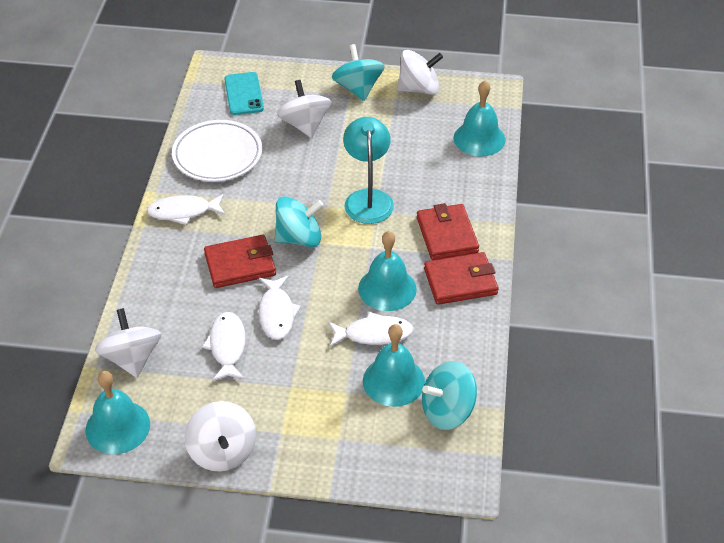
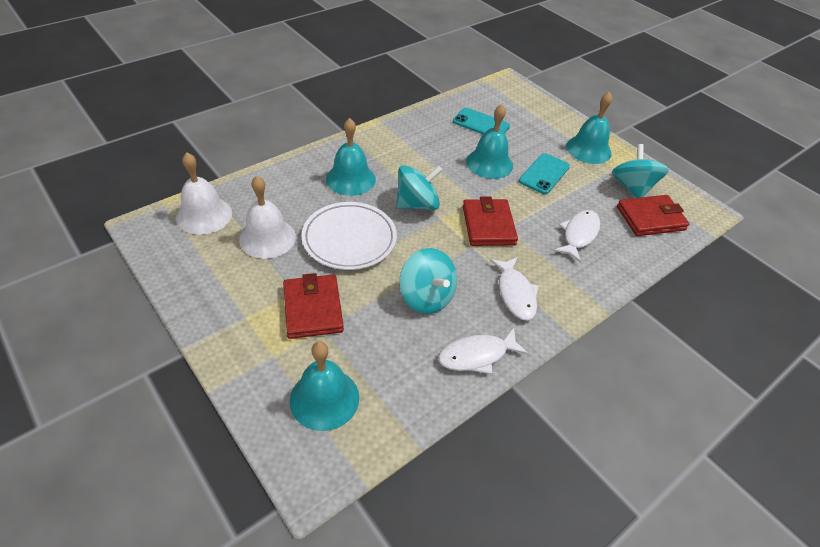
turquoise lamp: 1 -> 0
turquoise phone: 1 -> 2
white bell: 0 -> 2
white fish: 4 -> 3
white spinning top: 4 -> 0

